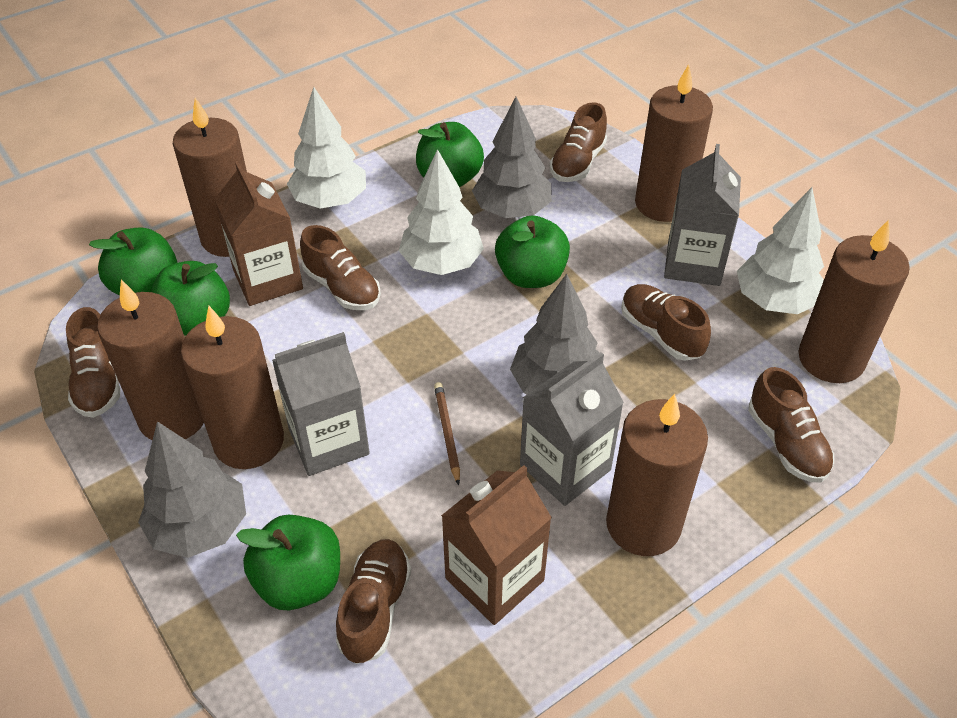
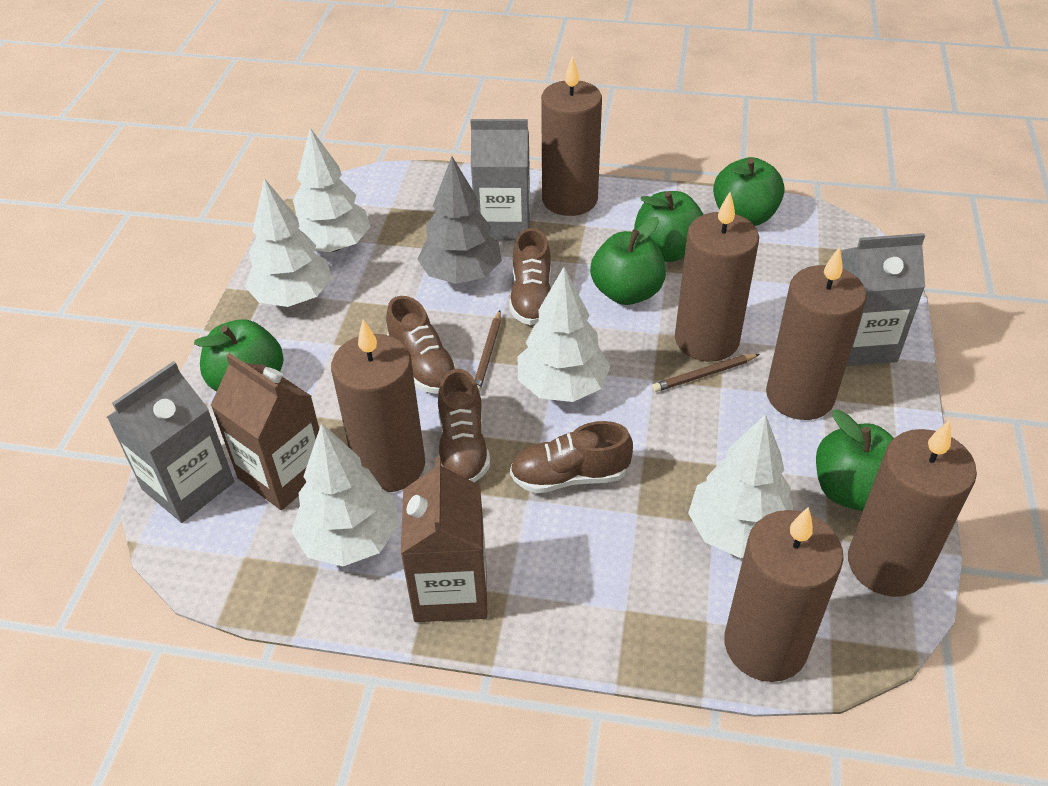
brown pencil: 1 -> 2
brown shoe: 6 -> 4
grey tree: 3 -> 1
white tree: 3 -> 5

